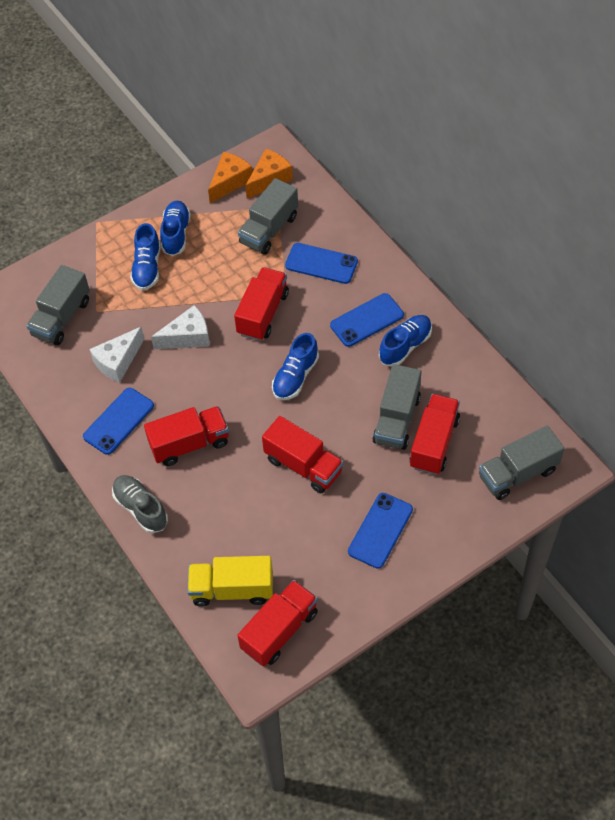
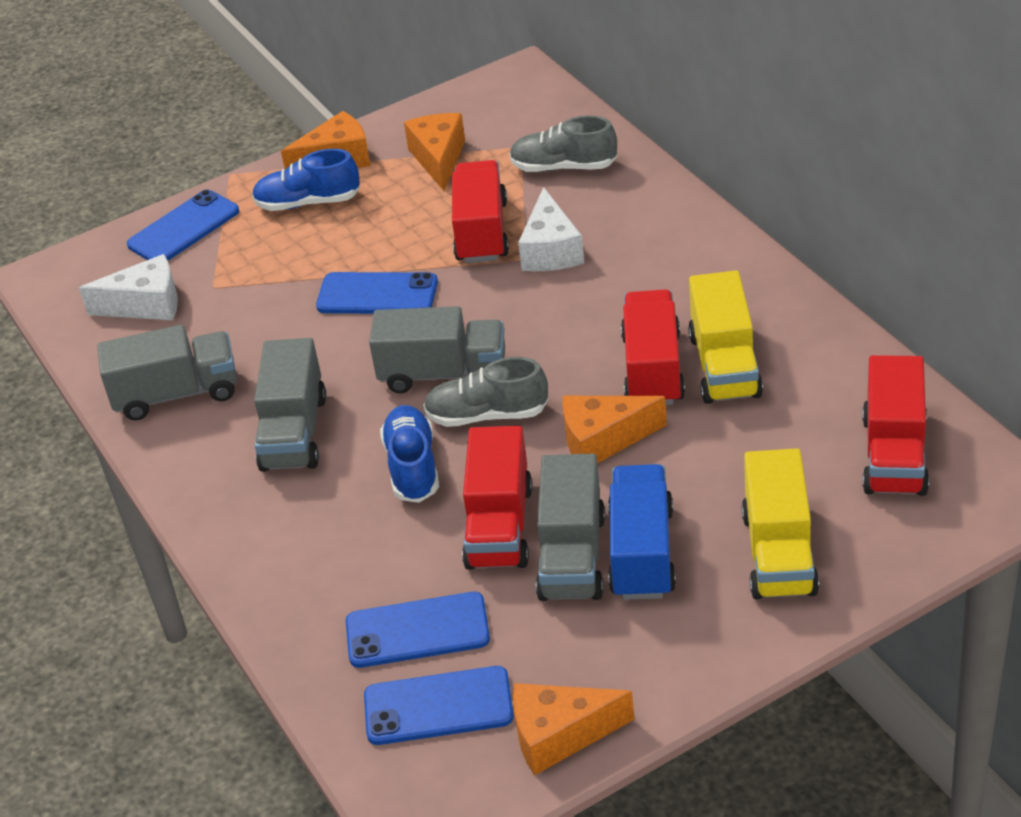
blue shoe: 4 -> 2
blue truck: 0 -> 1
grey shoe: 1 -> 2
orange cheese: 2 -> 4
red truck: 5 -> 4
yellow truck: 1 -> 2

